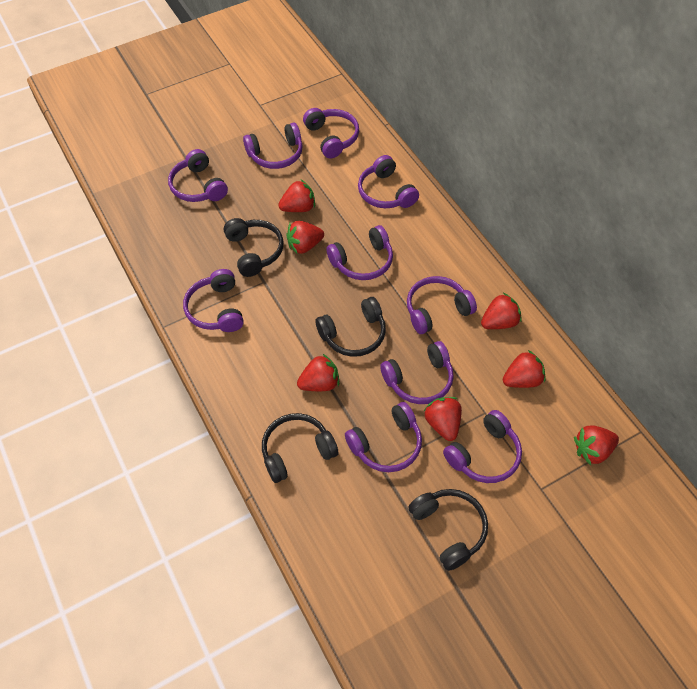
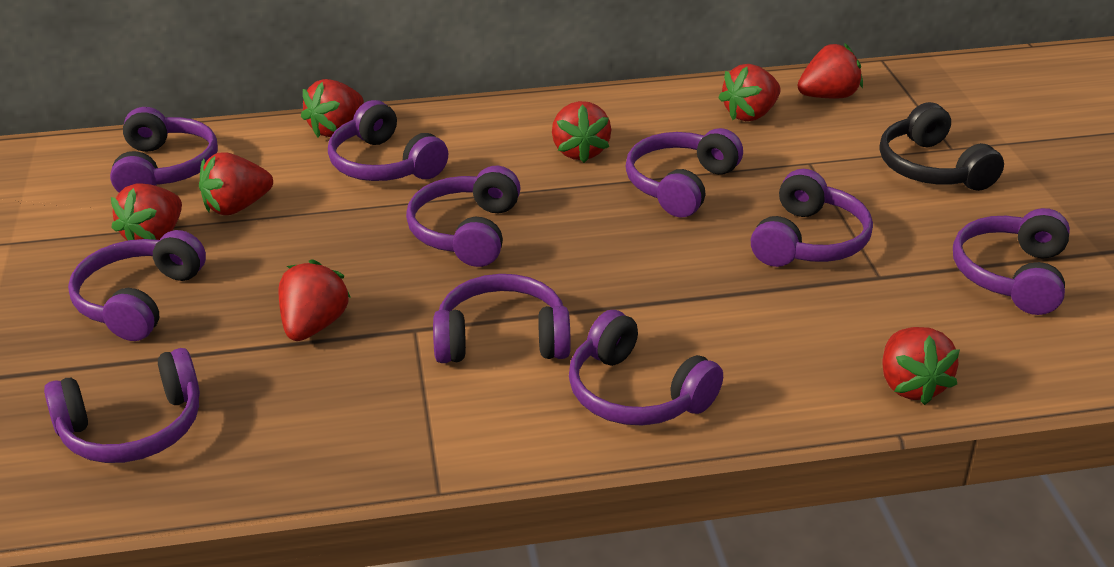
black headphones: 4 -> 1
red strawberry: 7 -> 8

